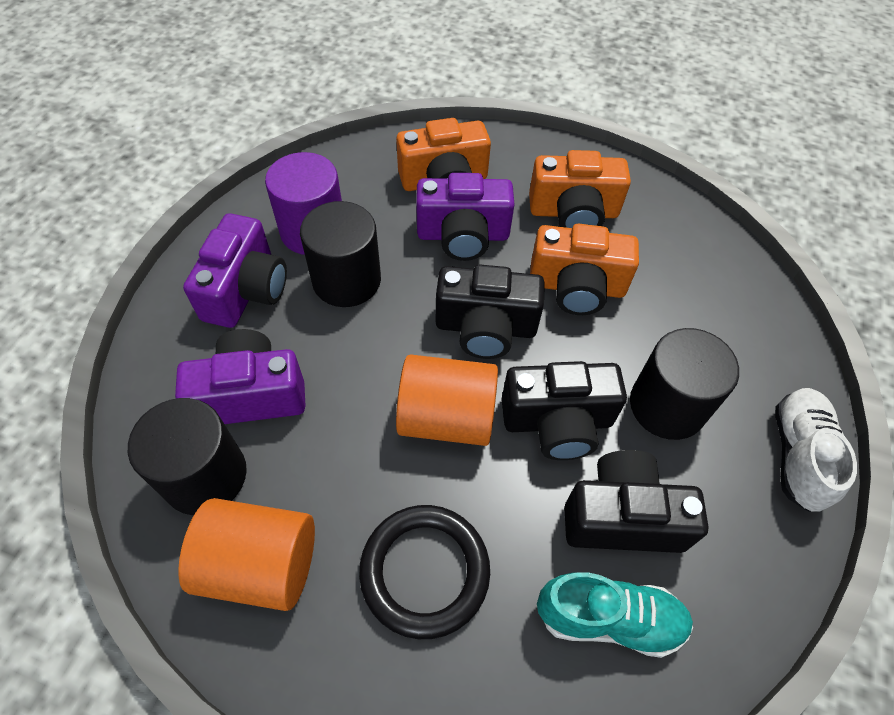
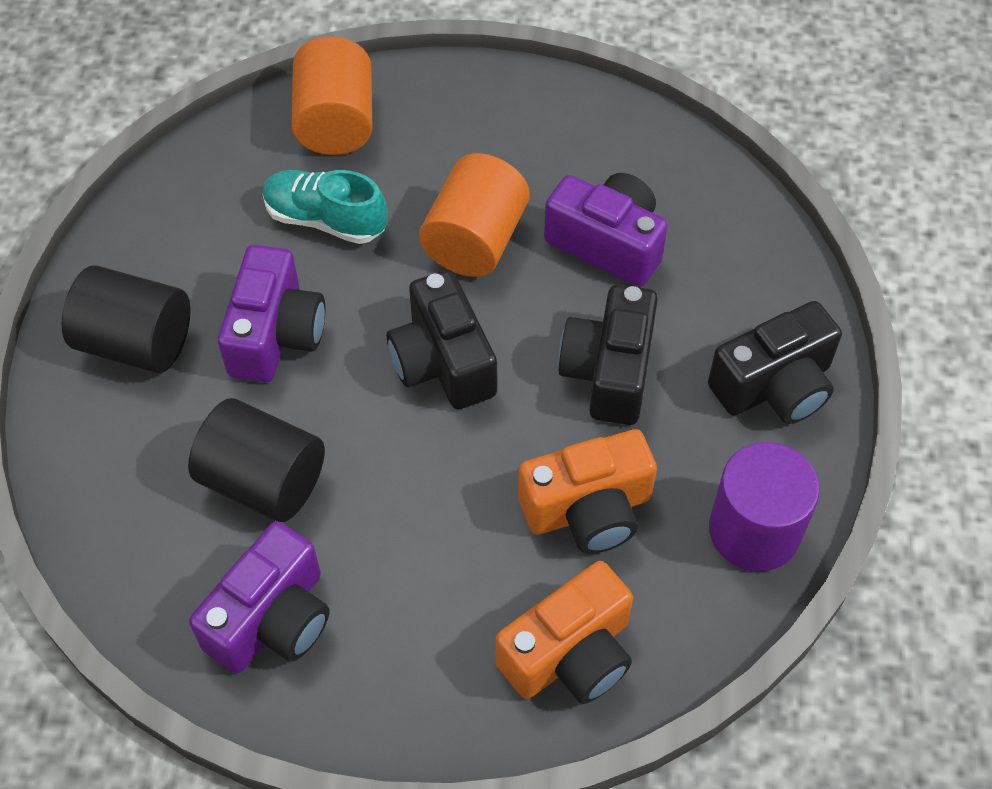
black cylinder: 3 -> 2
black ring: 1 -> 0
orange camera: 3 -> 2
white shoe: 1 -> 0

